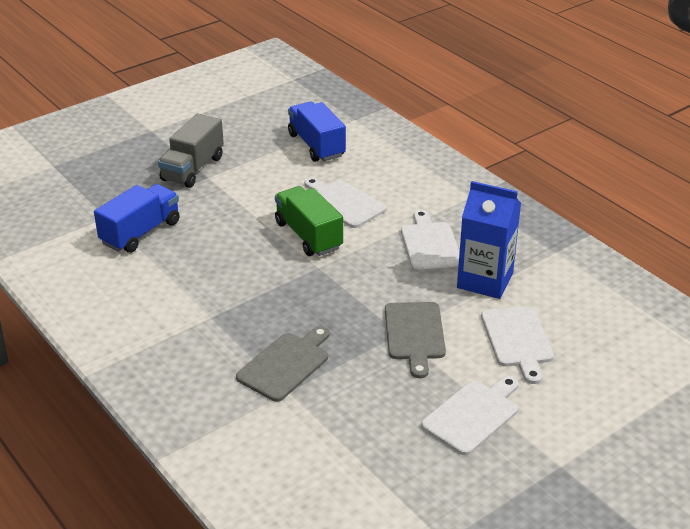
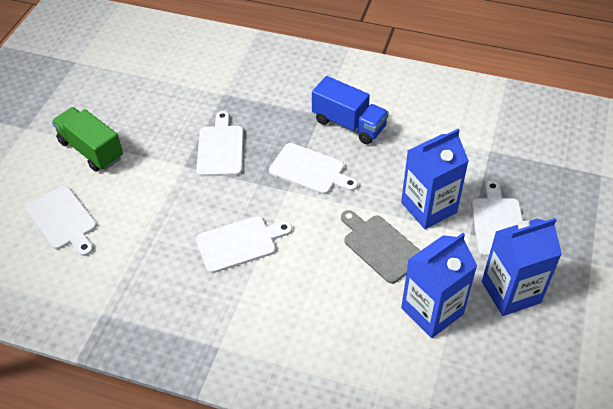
blue carton: 1 -> 3
blue truck: 2 -> 1
grey cutting board: 2 -> 1
grey truck: 1 -> 0
white cutting board: 4 -> 5

